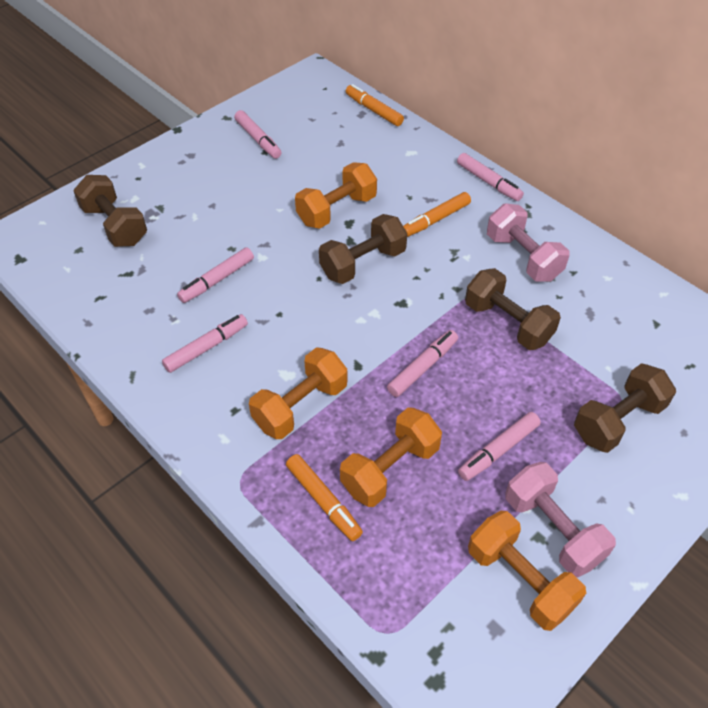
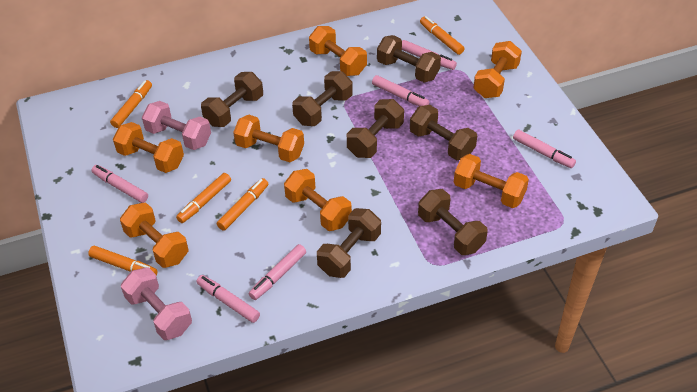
brown dumbbell: 4 -> 7
orange dumbbell: 4 -> 7
orange marker: 3 -> 5

